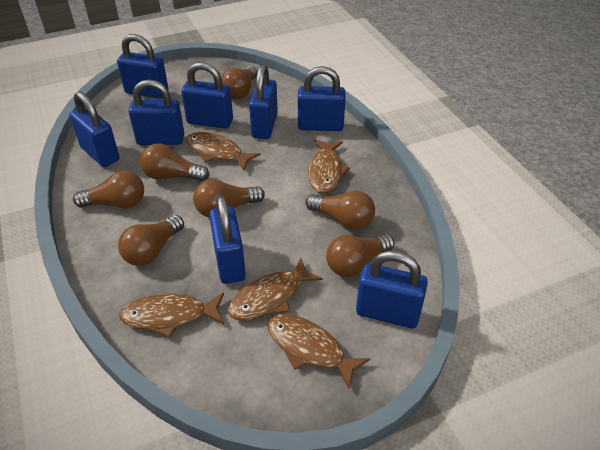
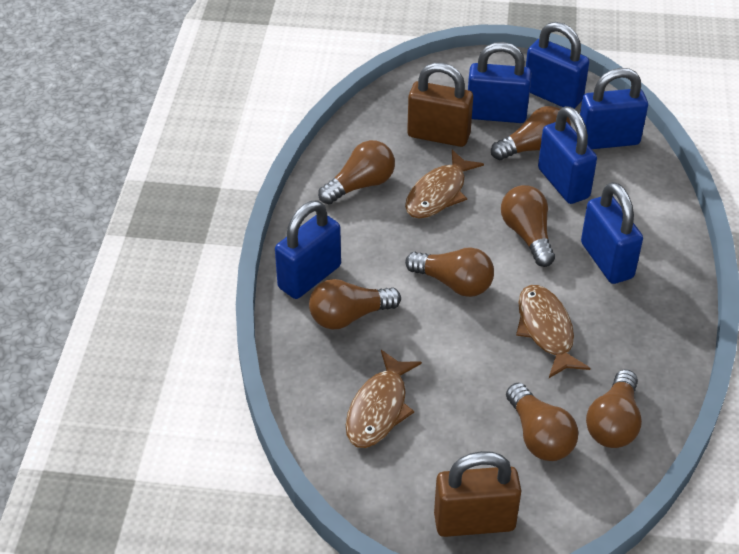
blue padlock: 8 -> 6
brown fish: 5 -> 3
brown padlock: 0 -> 2

